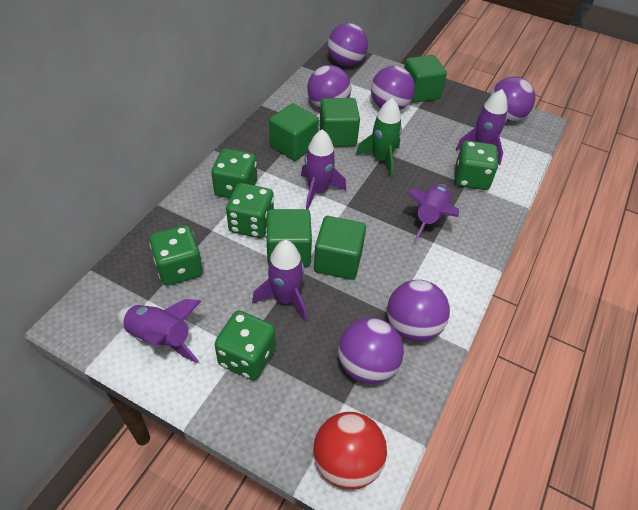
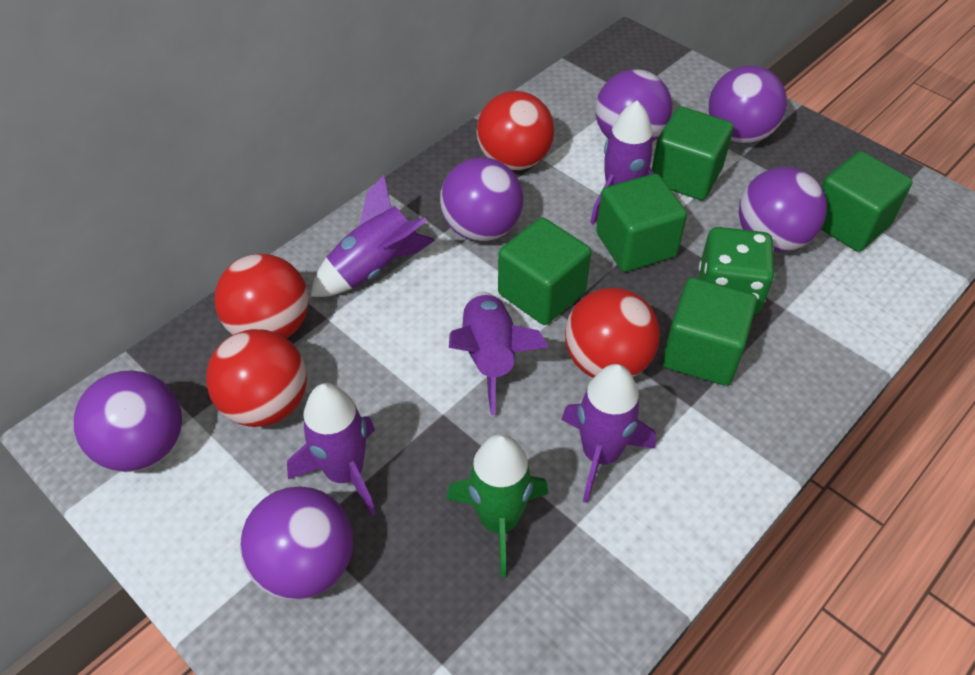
green dice: 5 -> 1
red ball: 1 -> 4

